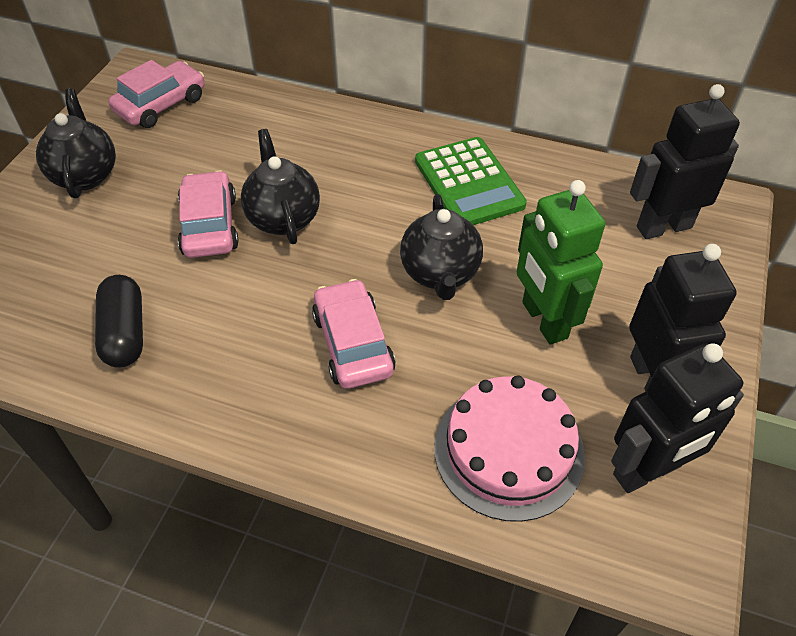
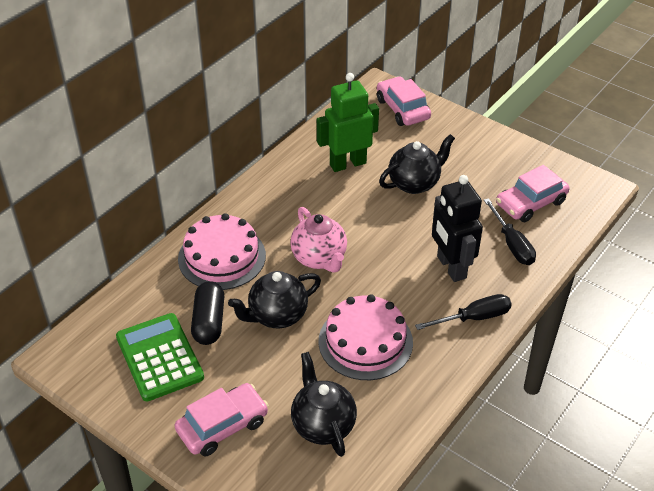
black robot: 3 -> 1
black screwdriver: 0 -> 2
pink cake: 1 -> 2
pink teapot: 0 -> 1

